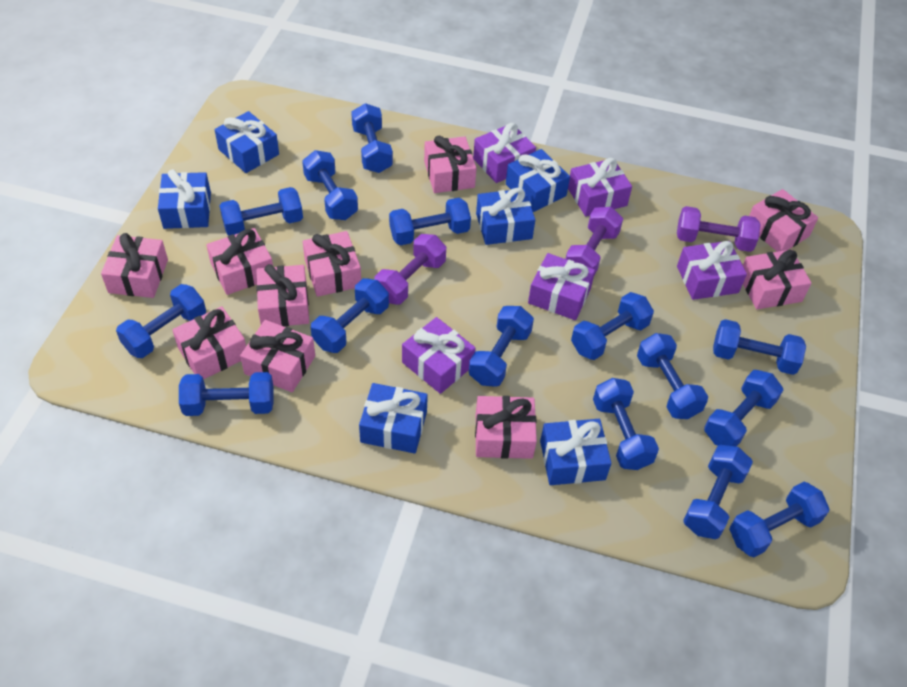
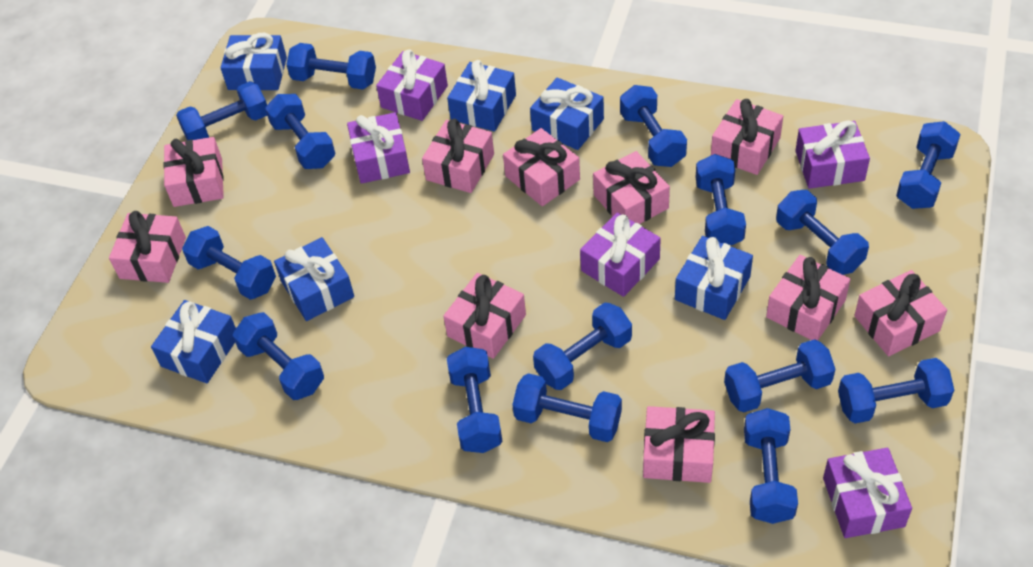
purple dumbbell: 3 -> 0

